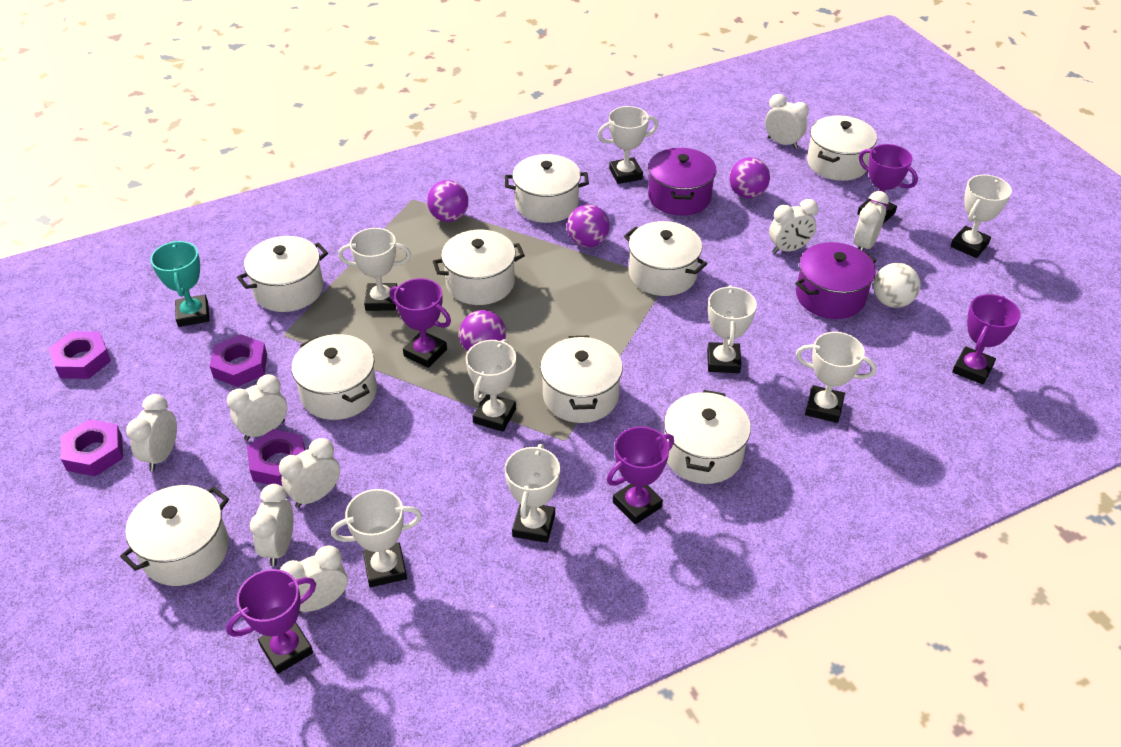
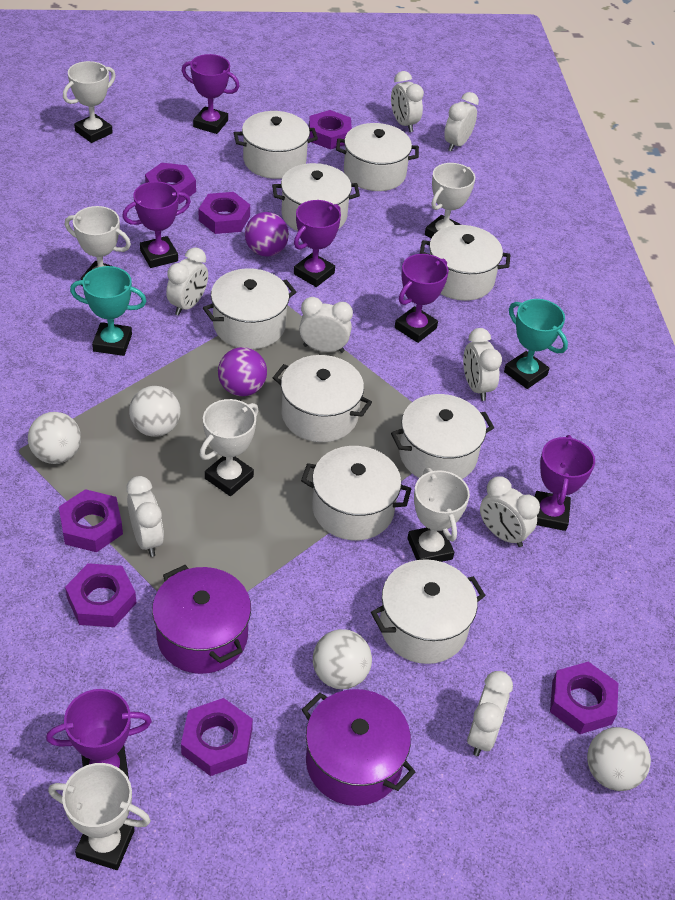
purple ball: 4 -> 2
purple nut: 4 -> 7
purple trophy: 5 -> 6
turquoise trophy: 1 -> 2
white ball: 1 -> 4
white trophy: 8 -> 6

